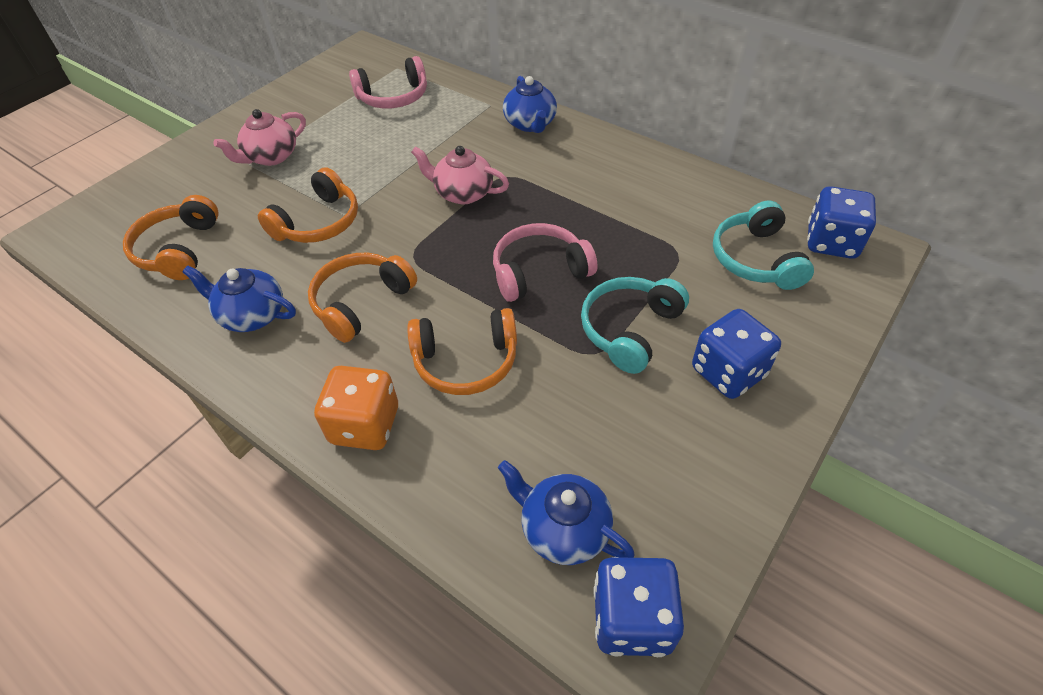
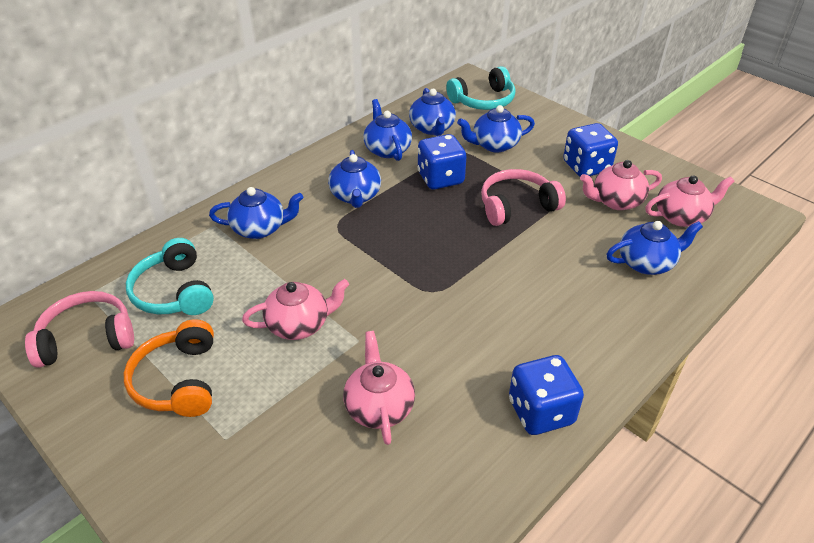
blue teapot: 3 -> 6
orange dice: 1 -> 0
orange headphones: 4 -> 1
pink teapot: 2 -> 4

